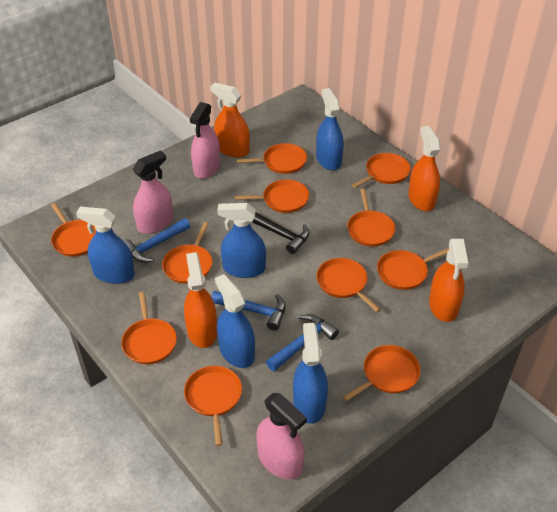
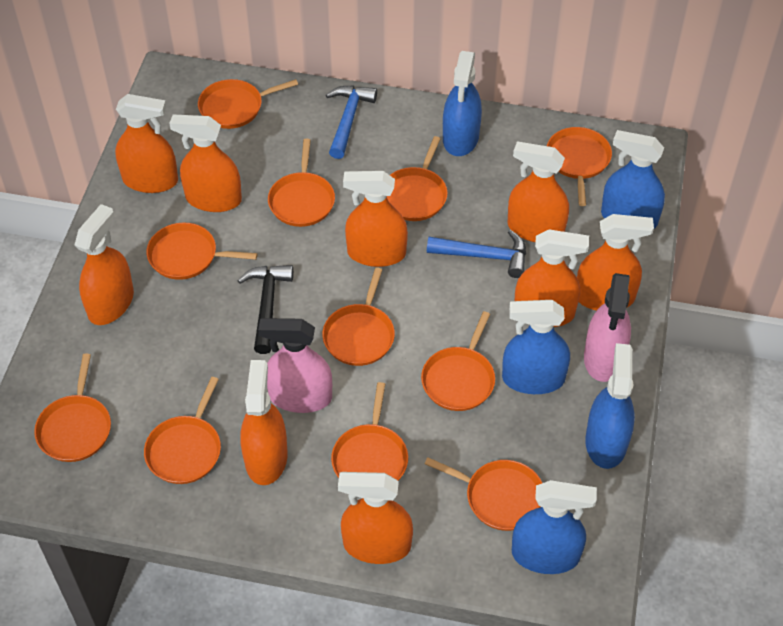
blue hammer: 3 -> 2
orange spray bottle: 4 -> 9
pink spray bottle: 3 -> 2

